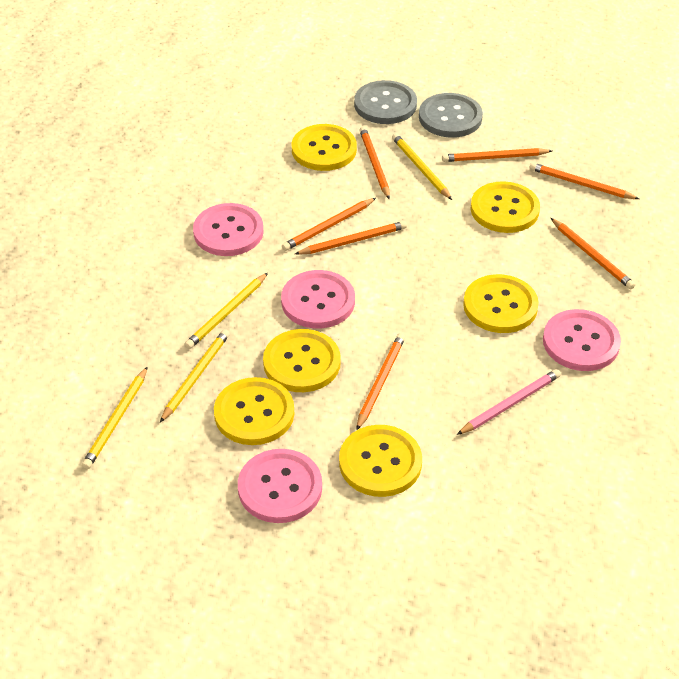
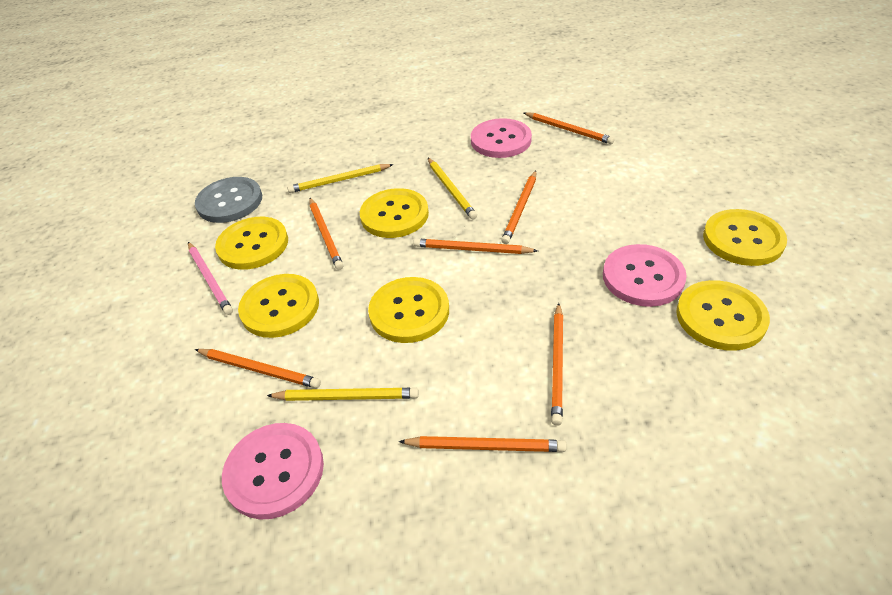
grey button: 2 -> 1
pink button: 4 -> 3
yellow pencil: 4 -> 3

